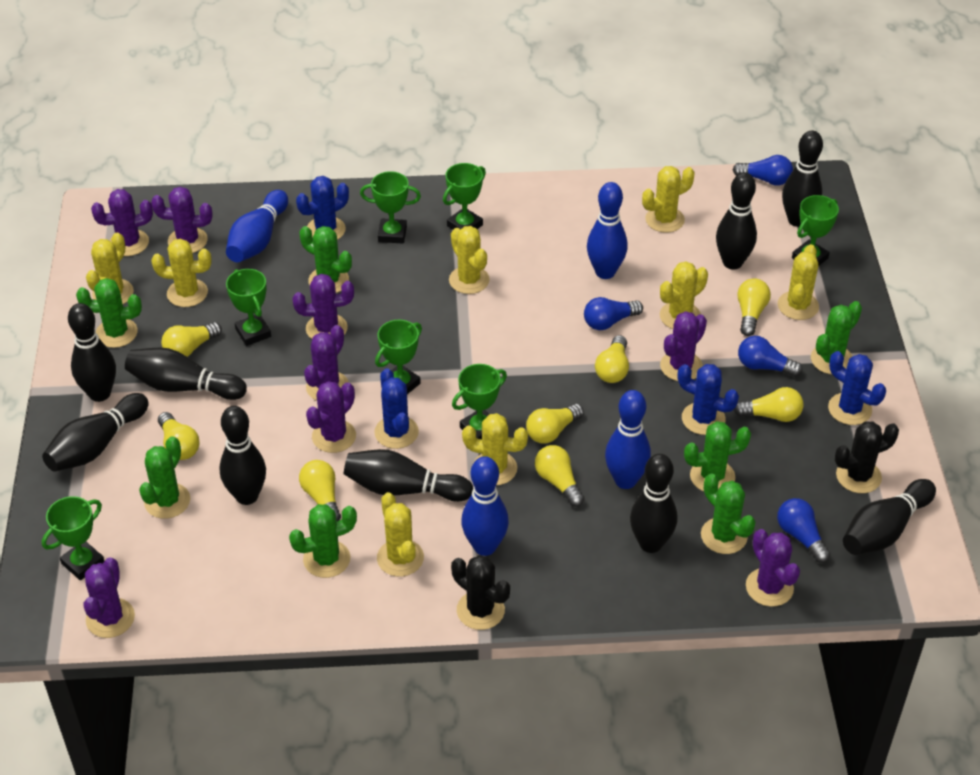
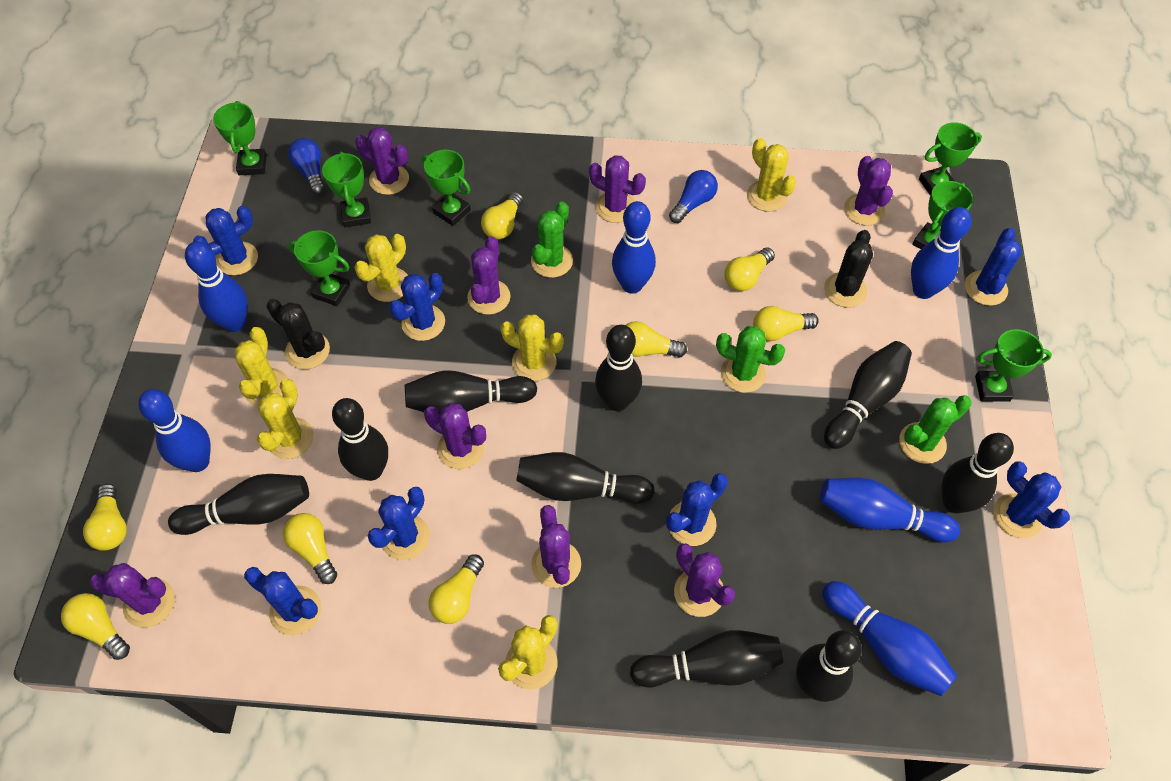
blue bowling pin: 4 -> 6
blue cactus: 4 -> 7
blue light bulb: 4 -> 2
green cactus: 7 -> 3
yellow cactus: 8 -> 6

